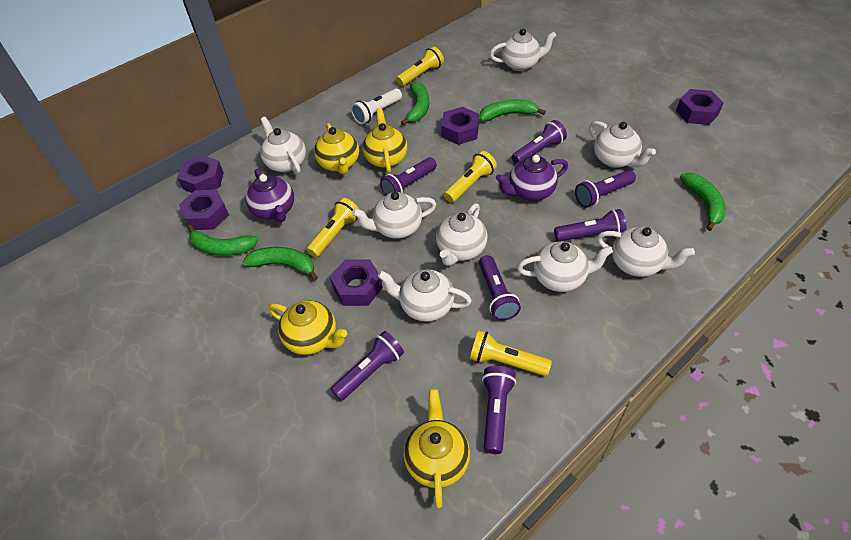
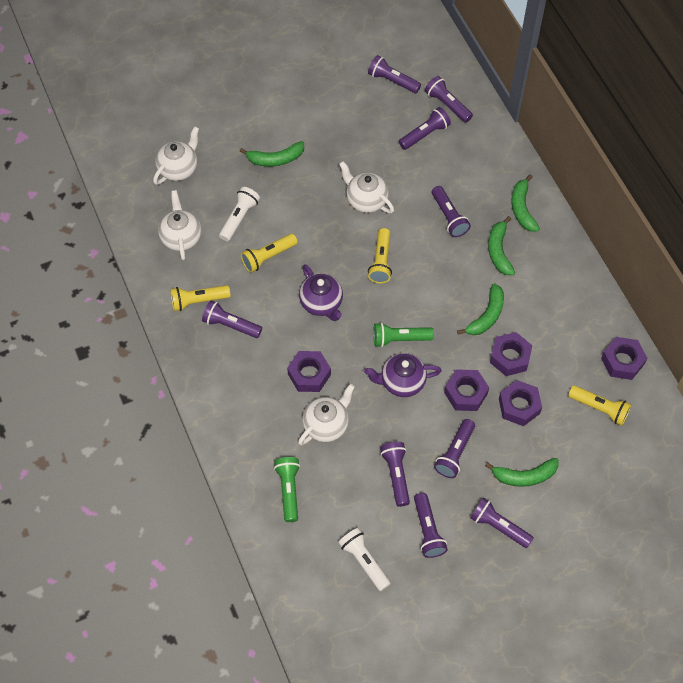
green flashlight: 0 -> 2
purple flashlight: 7 -> 9
white flashlight: 1 -> 2
white teapot: 8 -> 4
yellow teapot: 4 -> 0

